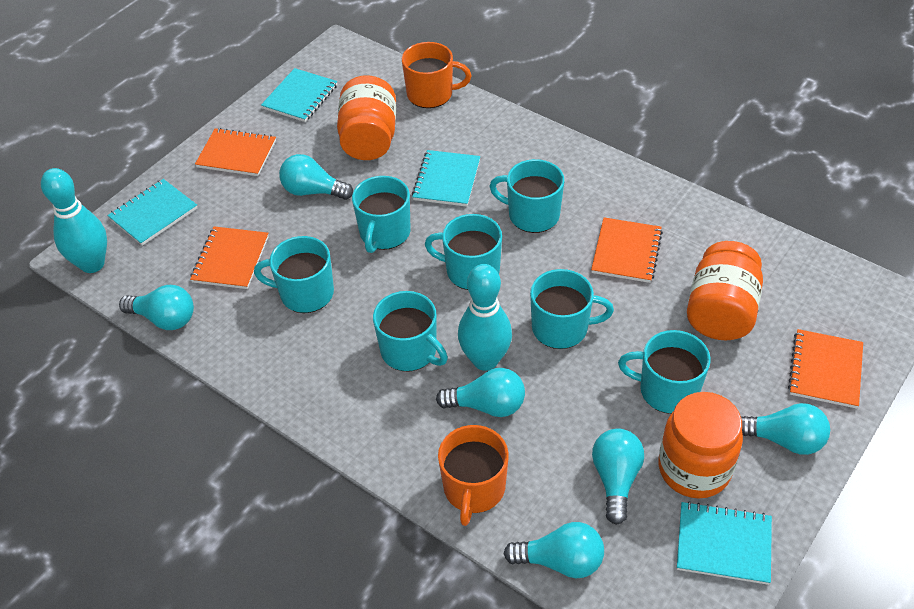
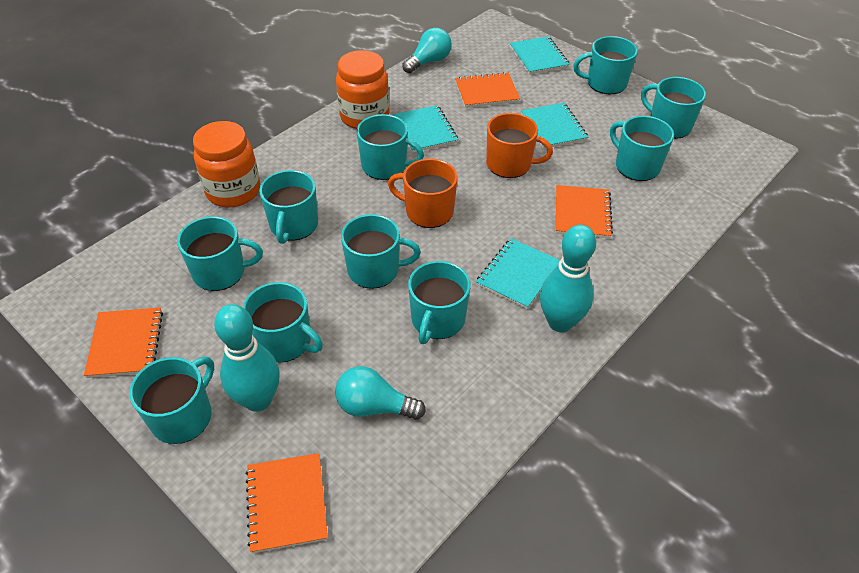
orange jar: 3 -> 2
turquoise light bulb: 6 -> 2
turquoise mug: 7 -> 10

